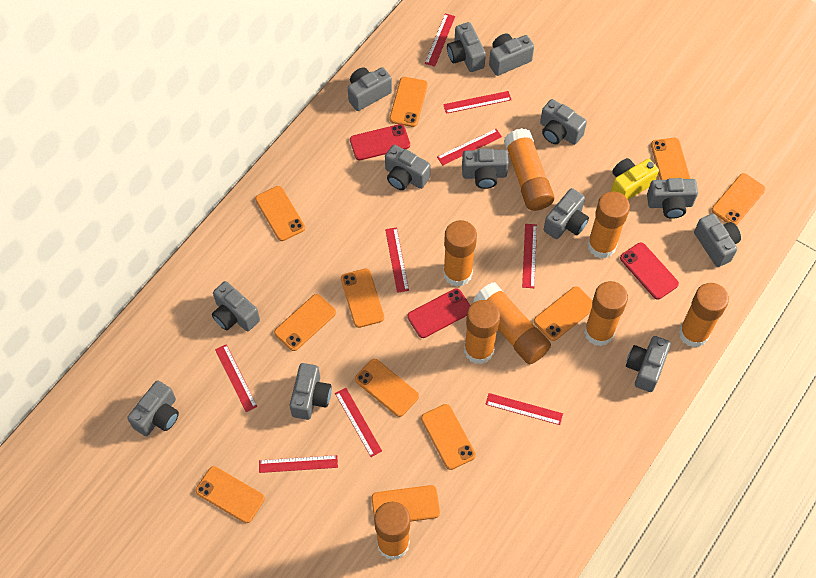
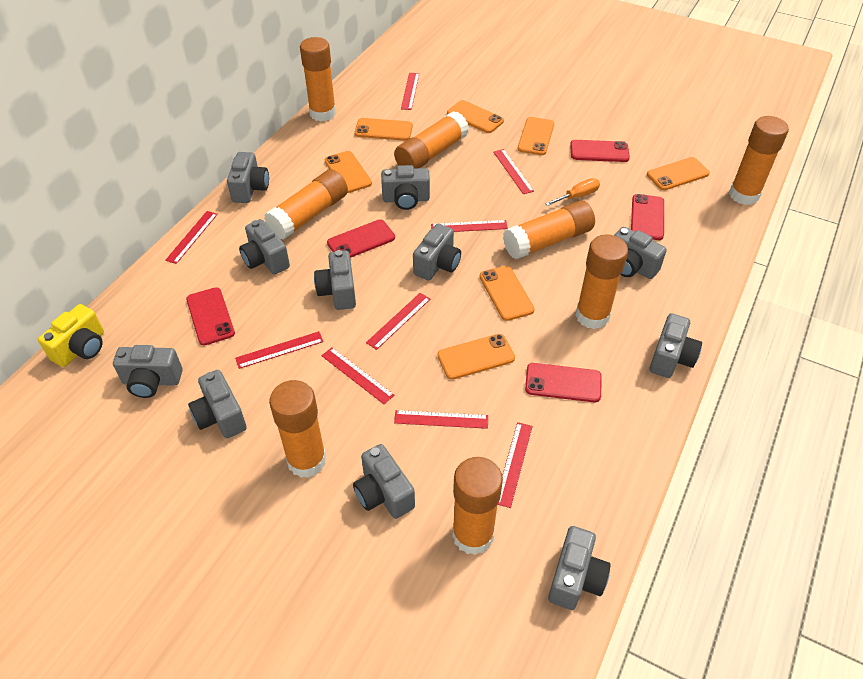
grey camera: 13 -> 11
orange phone: 11 -> 7
orange screwdriver: 0 -> 1
red phone: 3 -> 5

